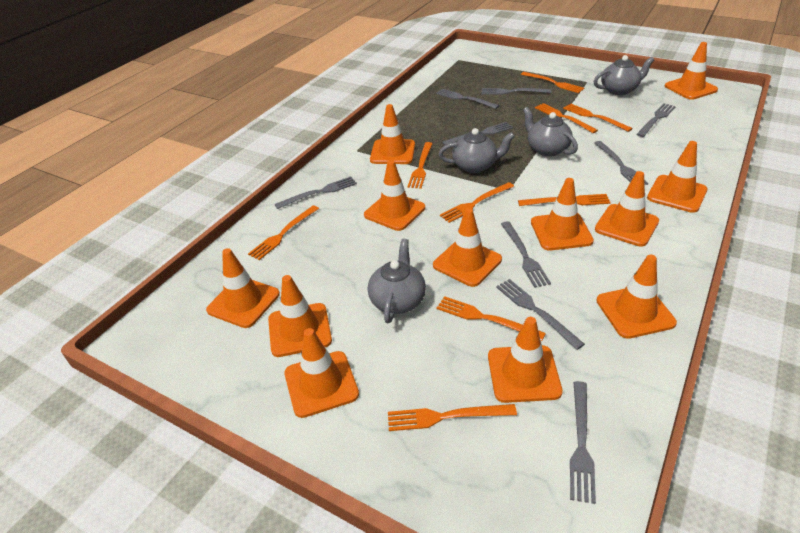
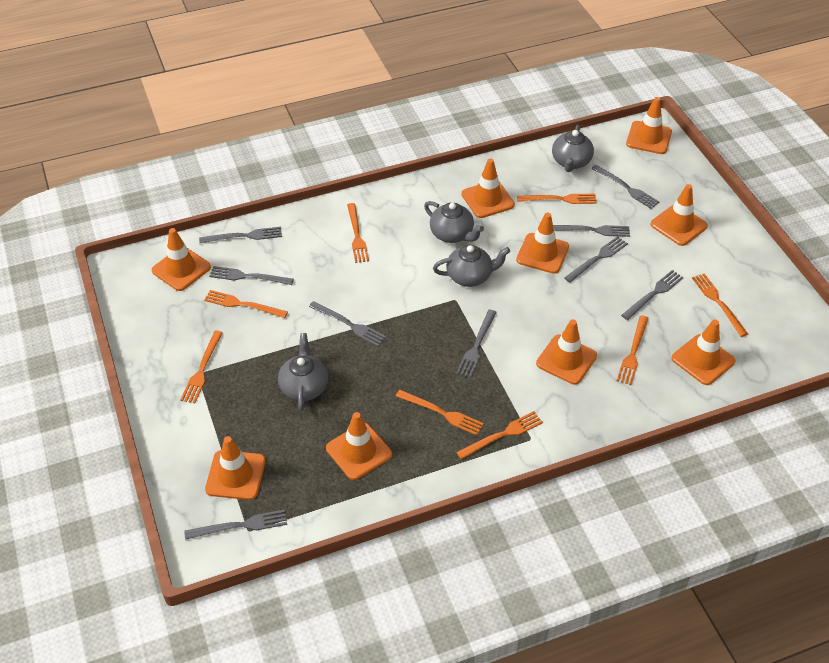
orange fork: 9 -> 8
orange traffic cone: 12 -> 9

